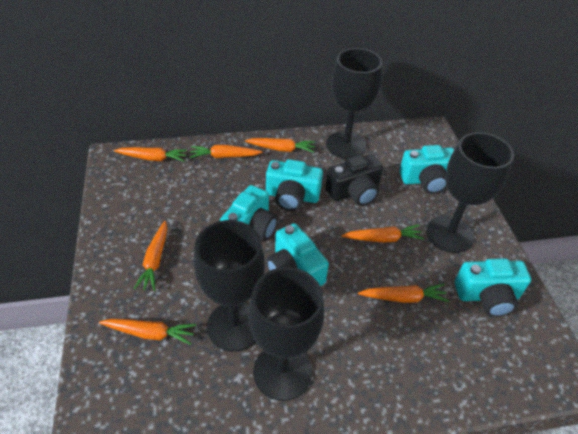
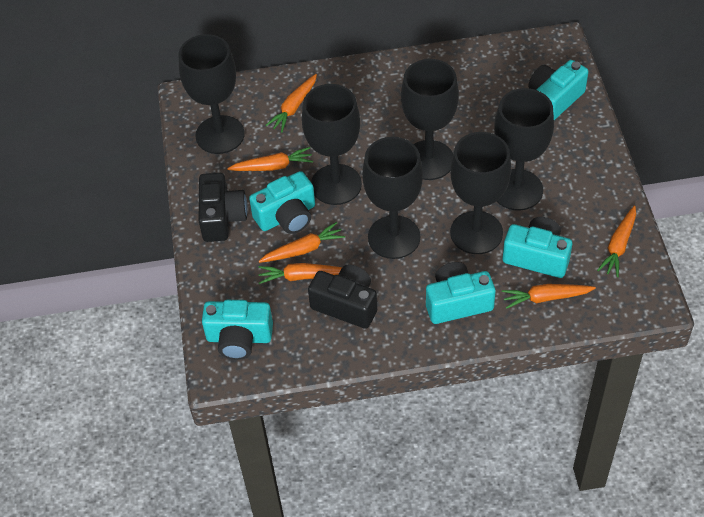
black camera: 1 -> 2
black goblet: 4 -> 6
orange carrot: 7 -> 6

